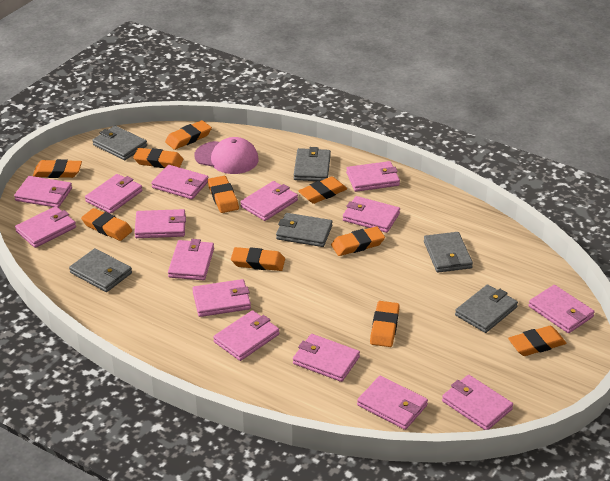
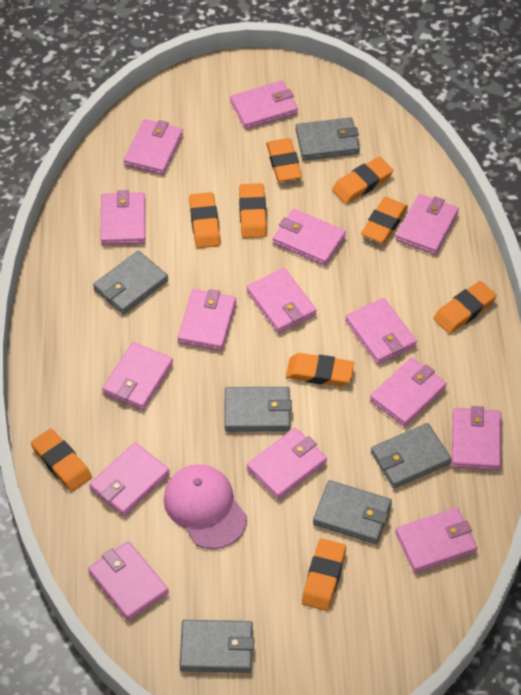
orange eraser: 10 -> 9

